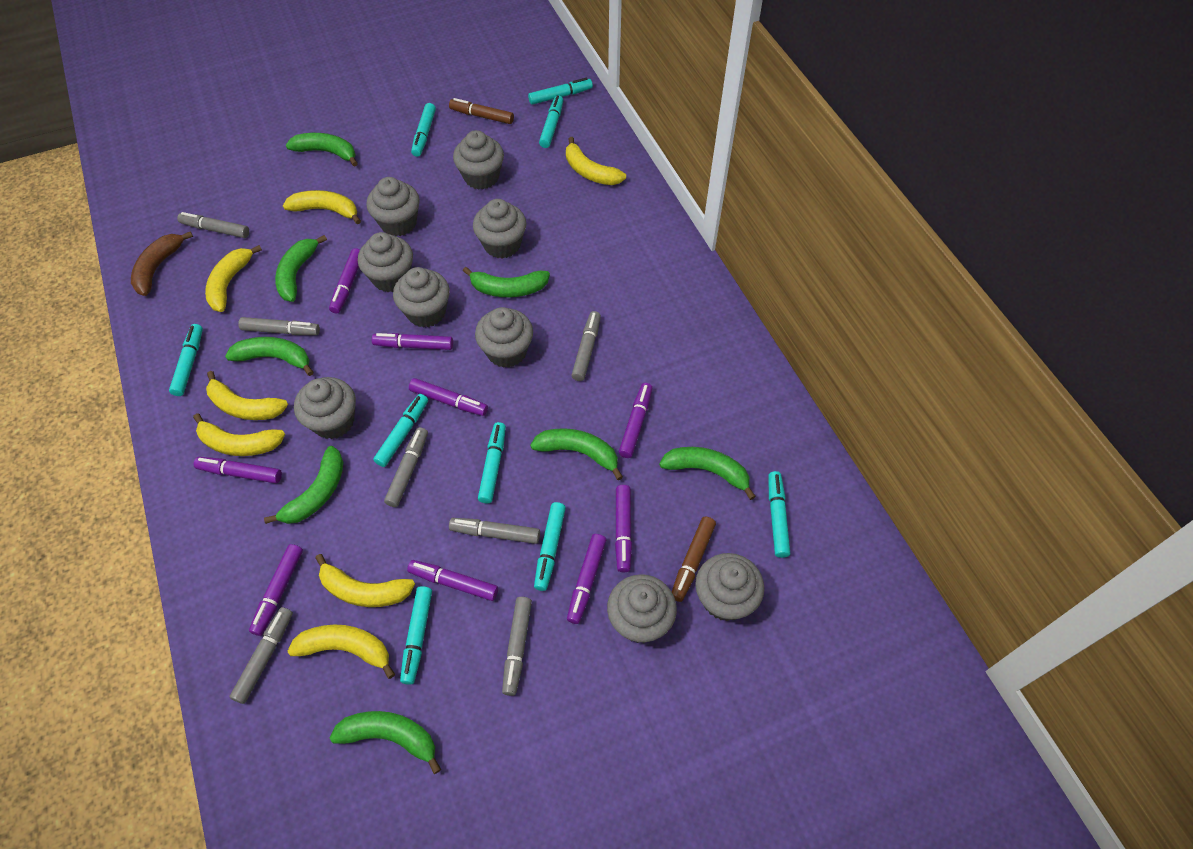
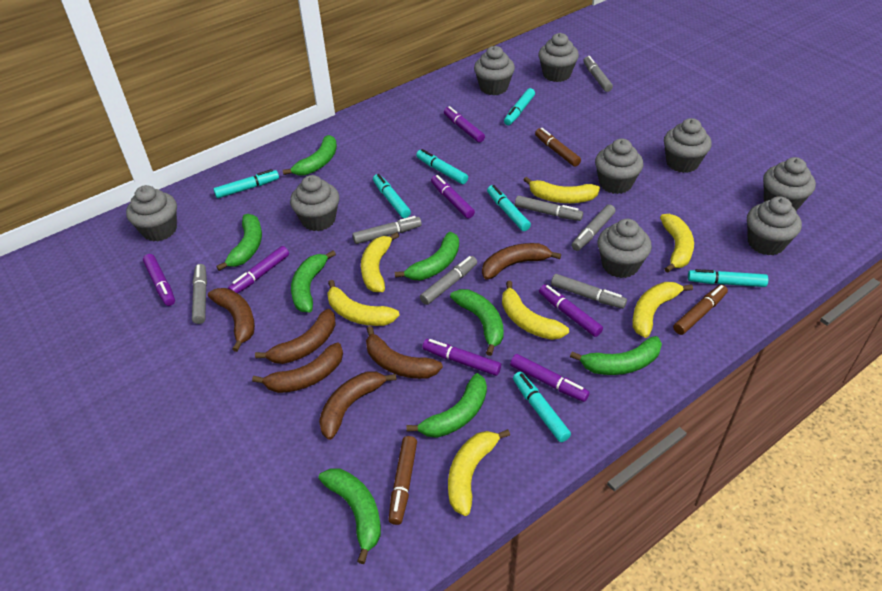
brown banana: 1 -> 6
brown marker: 2 -> 3
purple marker: 9 -> 7
turquoise marker: 9 -> 7

